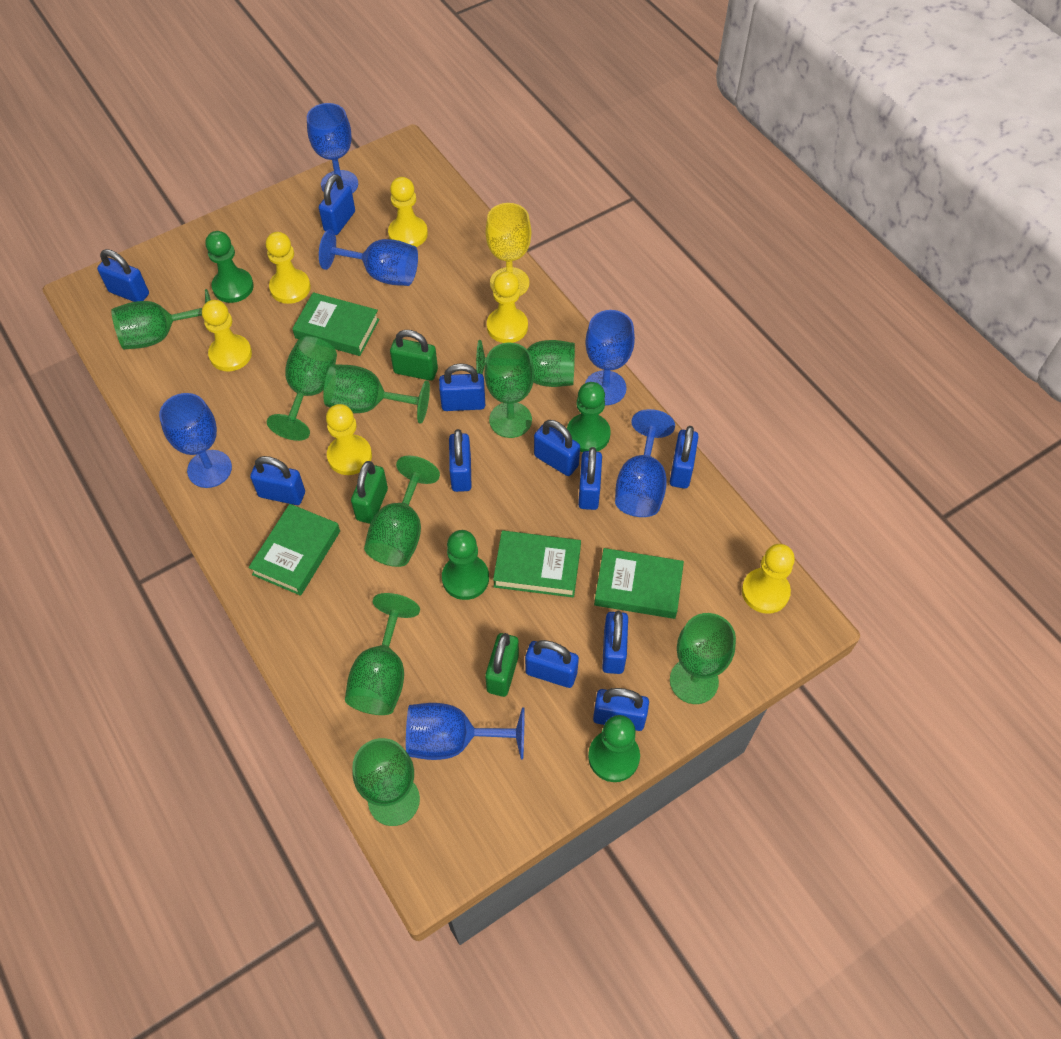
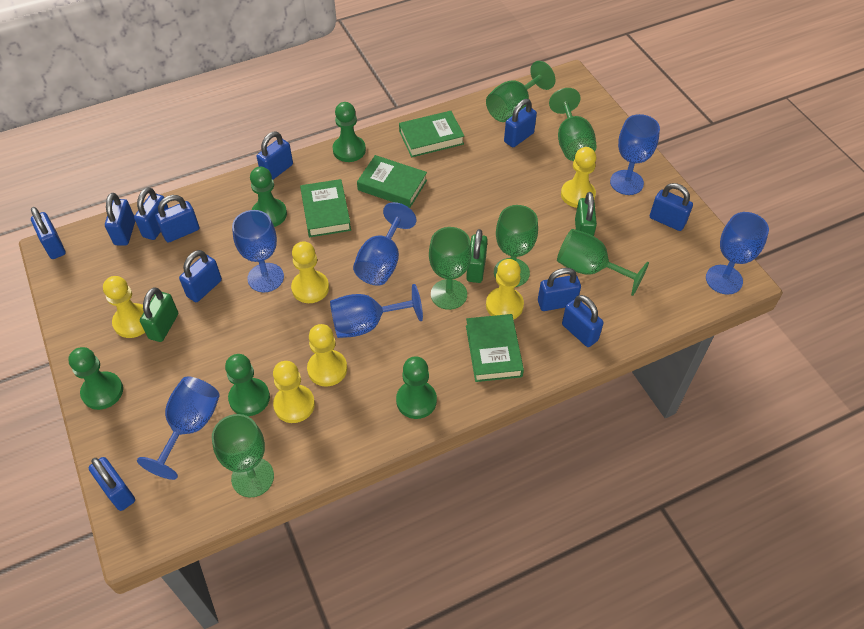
green goblet: 9 -> 6
green pawn: 4 -> 5
yellow goblet: 1 -> 0

